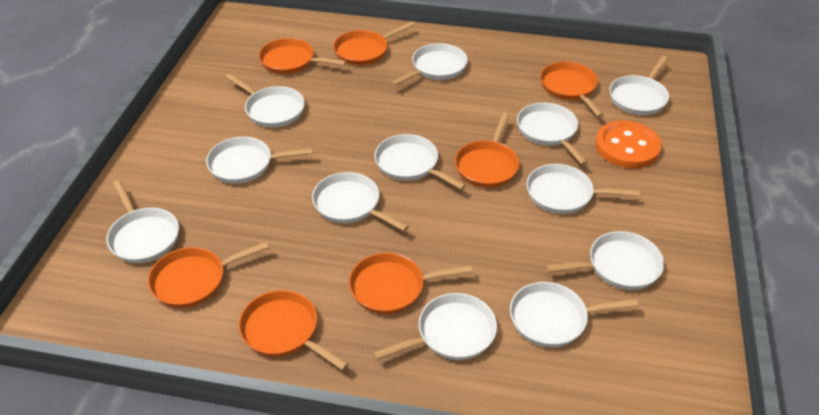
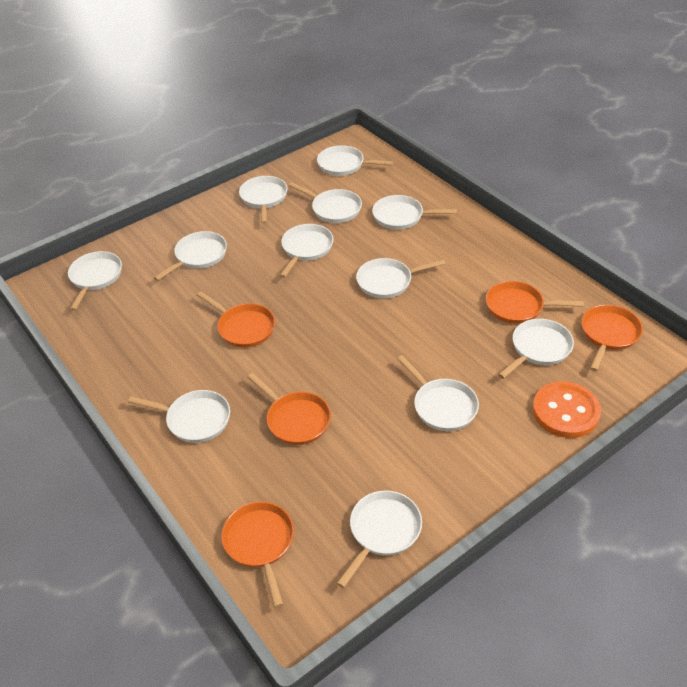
orange pan: 7 -> 5

